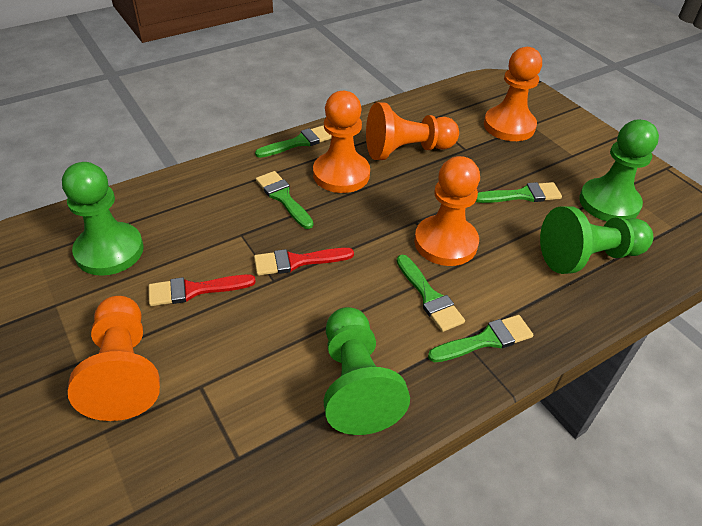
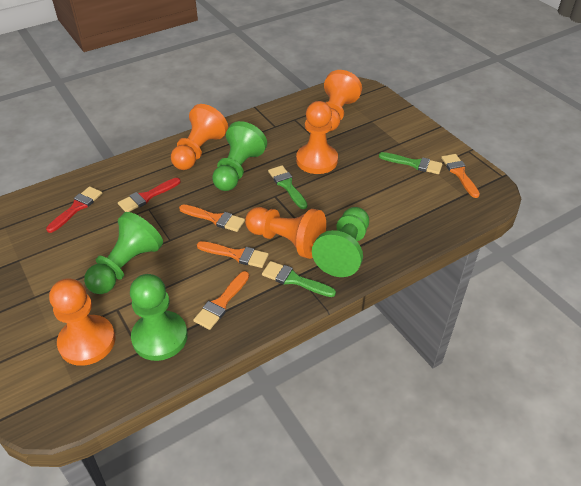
green brush: 5 -> 3
orange brush: 0 -> 4

